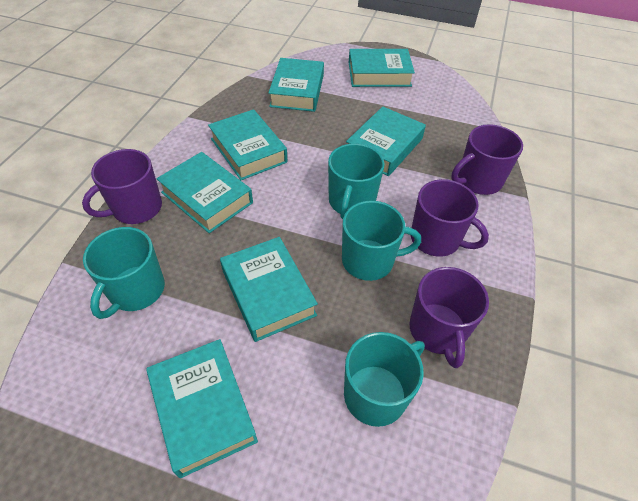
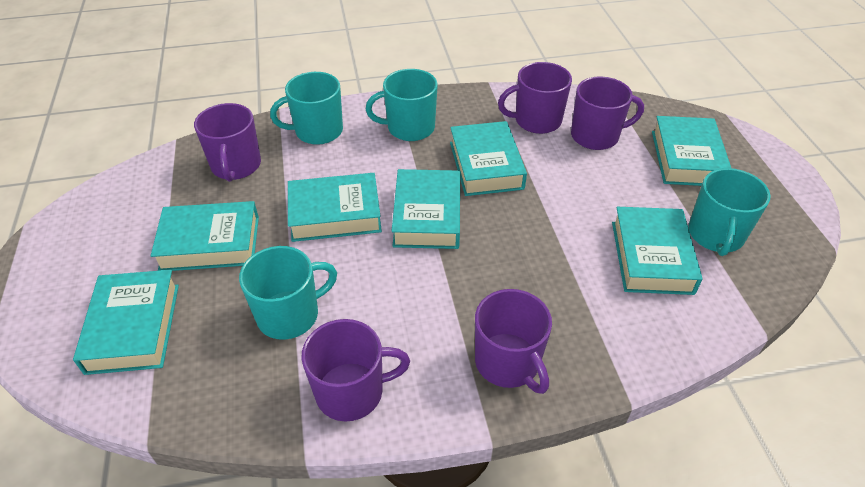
purple mug: 4 -> 5

